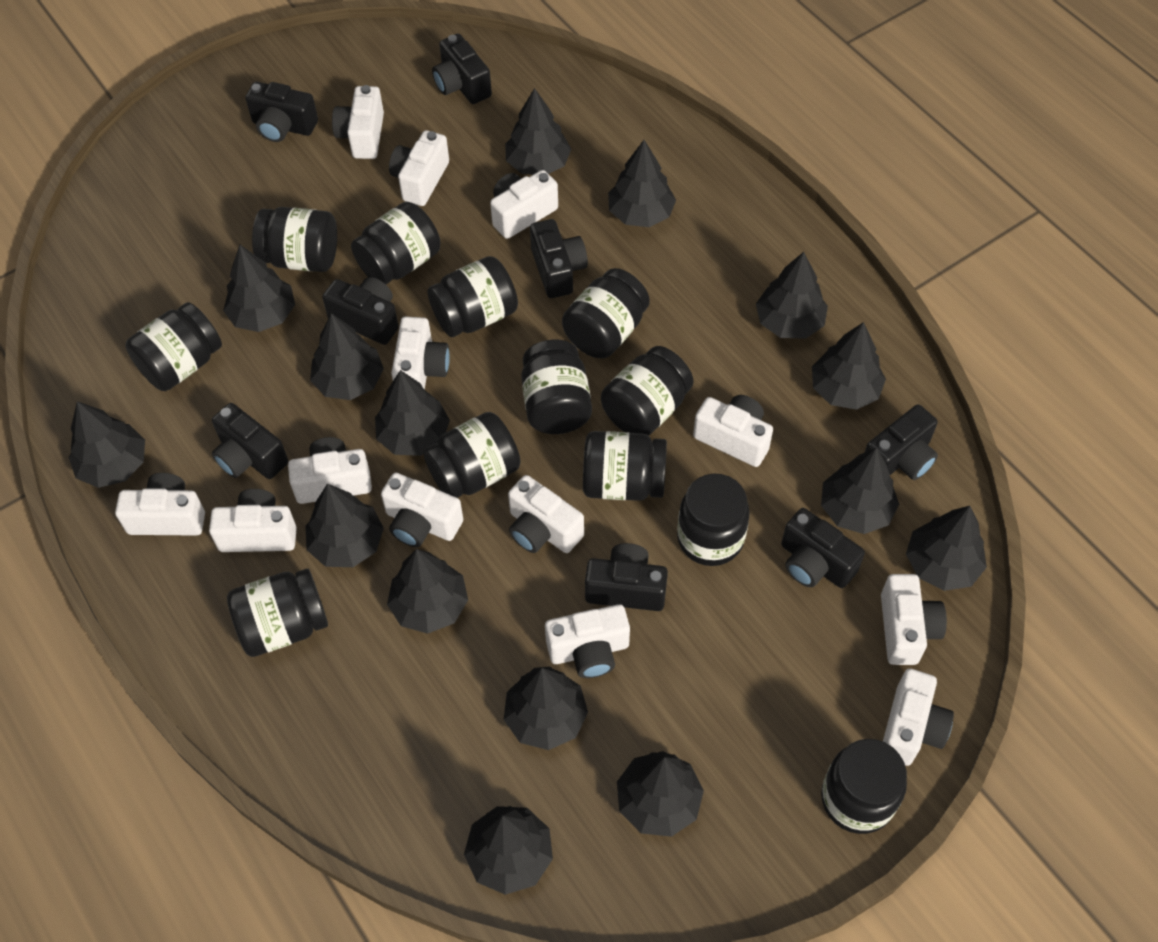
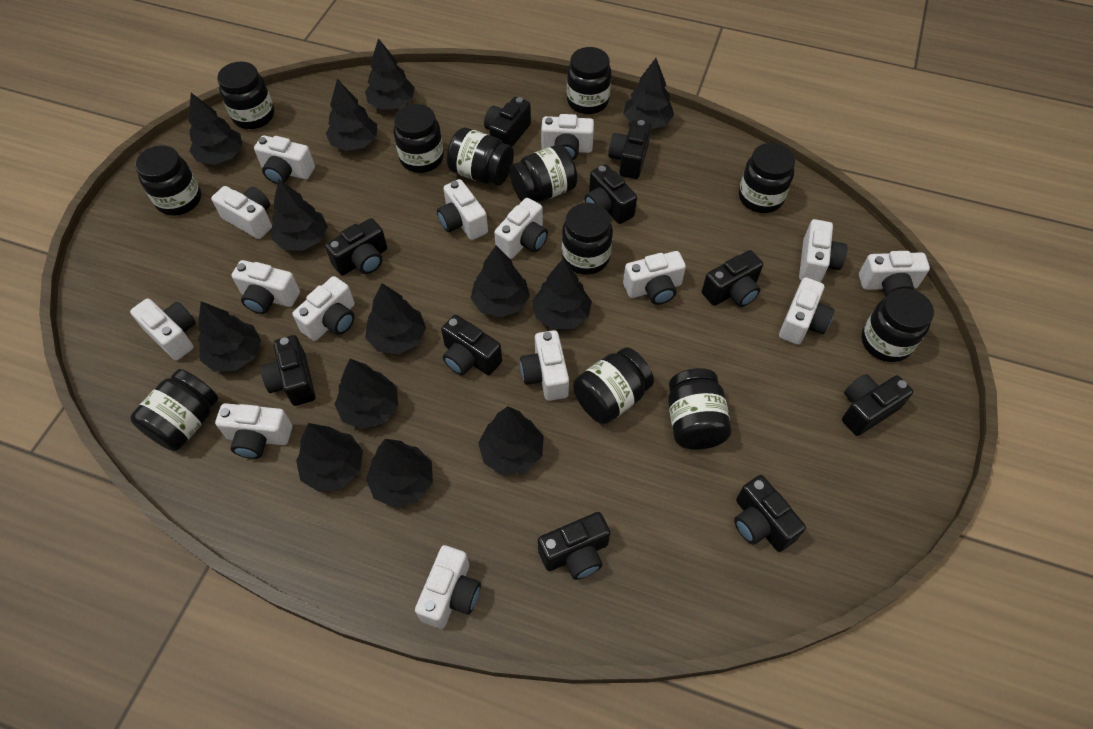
black camera: 8 -> 10
black tree: 15 -> 13
white camera: 13 -> 15

